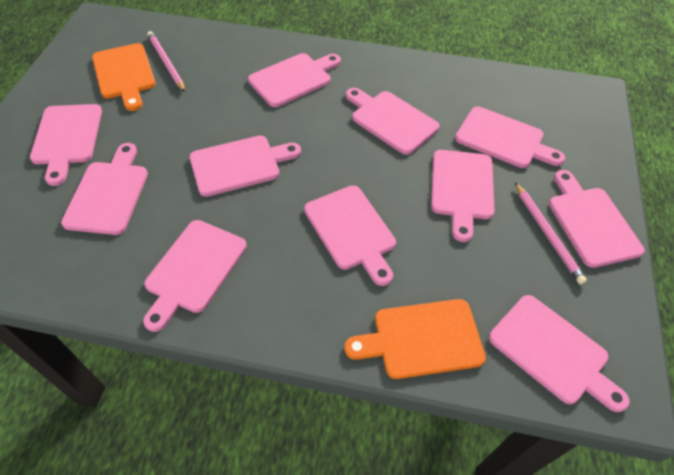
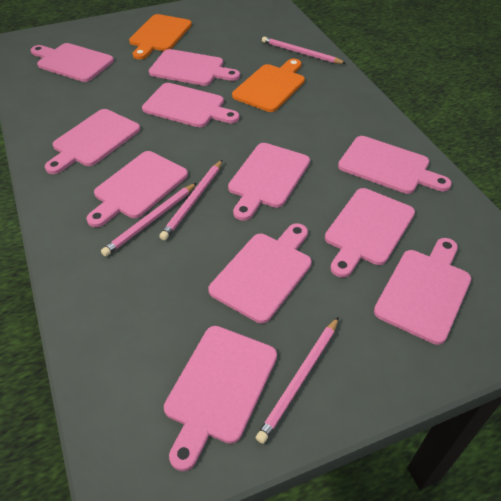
pink pencil: 2 -> 4

